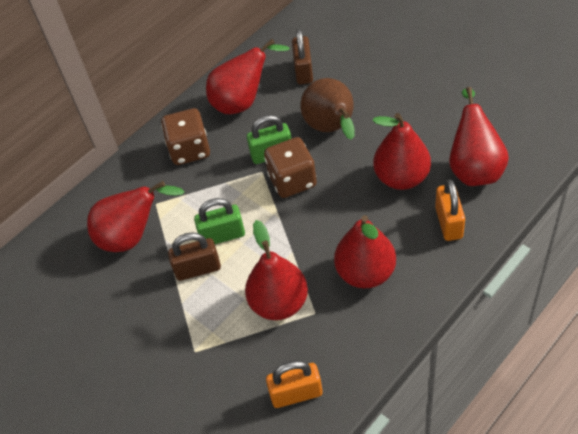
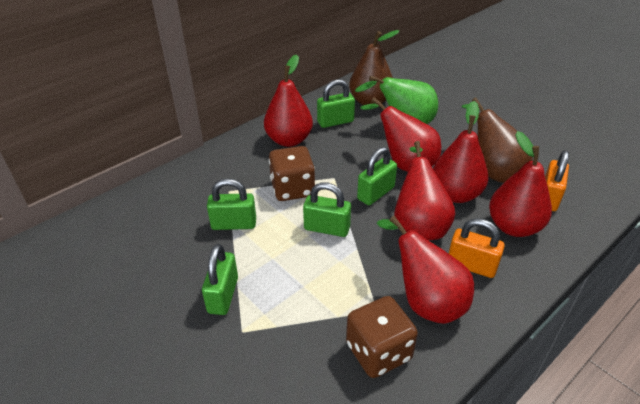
brown padlock: 2 -> 0
brown pear: 1 -> 2
green padlock: 2 -> 5
green pear: 0 -> 1

